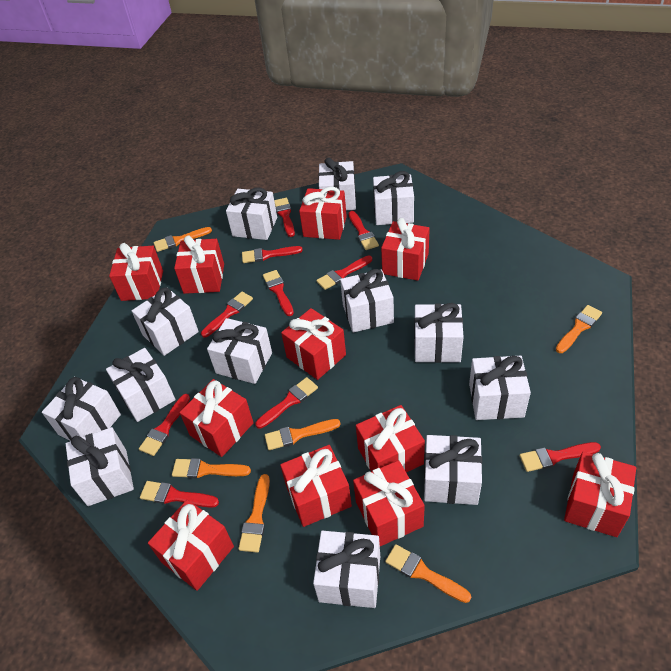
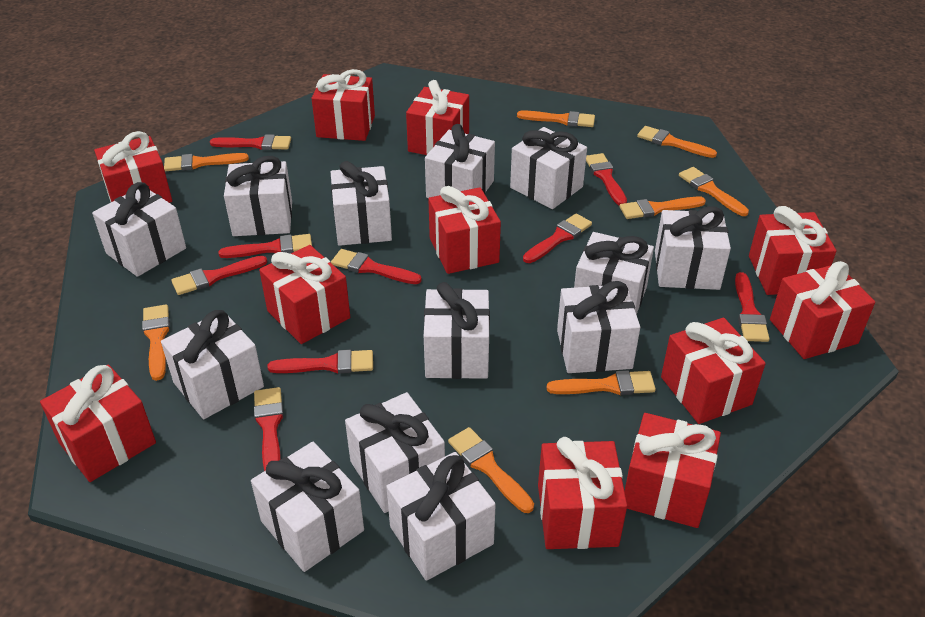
orange brush: 6 -> 8
red brush: 10 -> 9

